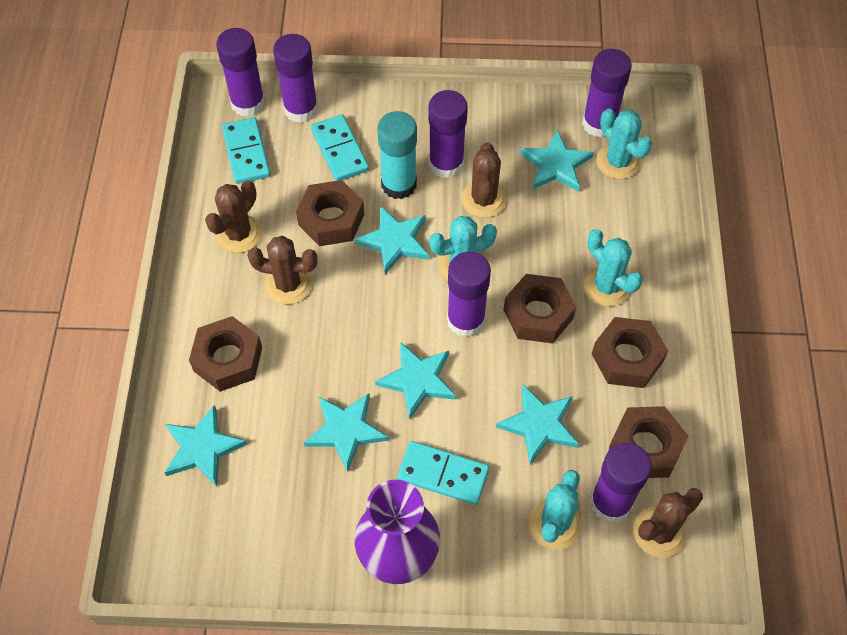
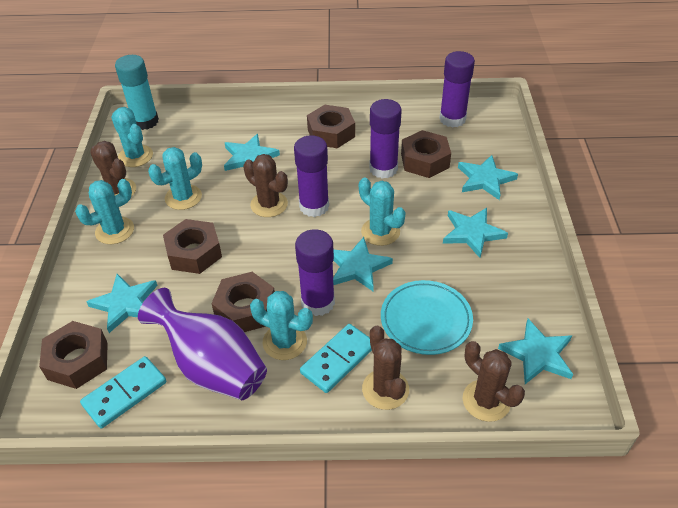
purple glue stick: 6 -> 4
turquoise cactus: 4 -> 5
turquoise domino: 3 -> 2
turquoise plate: 0 -> 1

